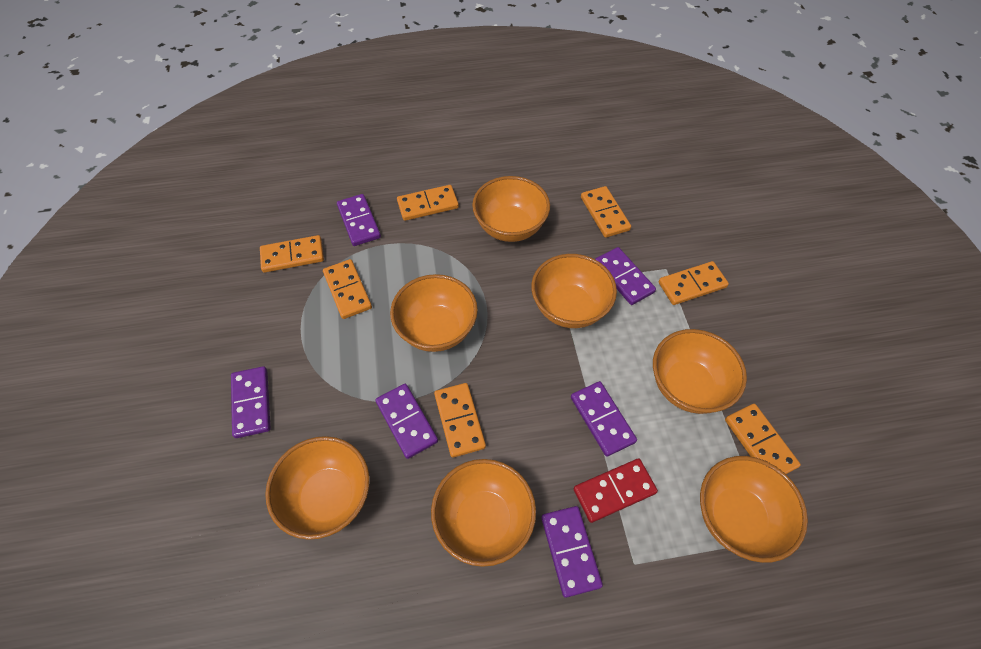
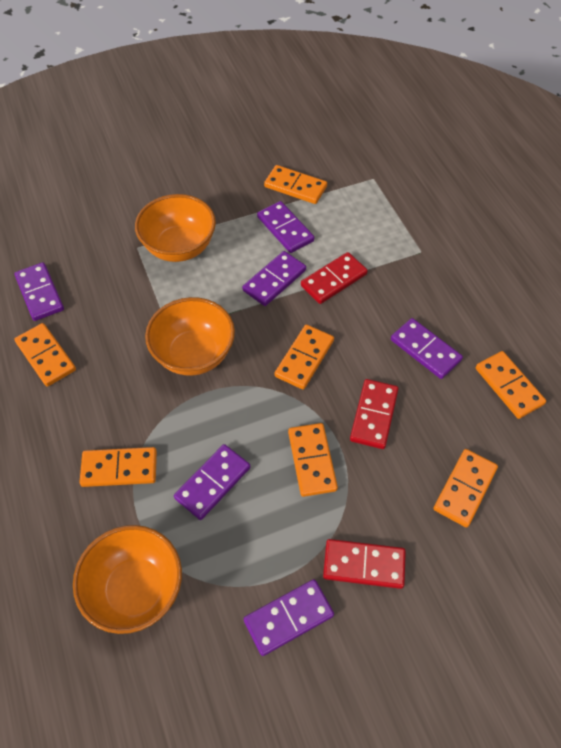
orange bowl: 7 -> 3
red domino: 1 -> 3

